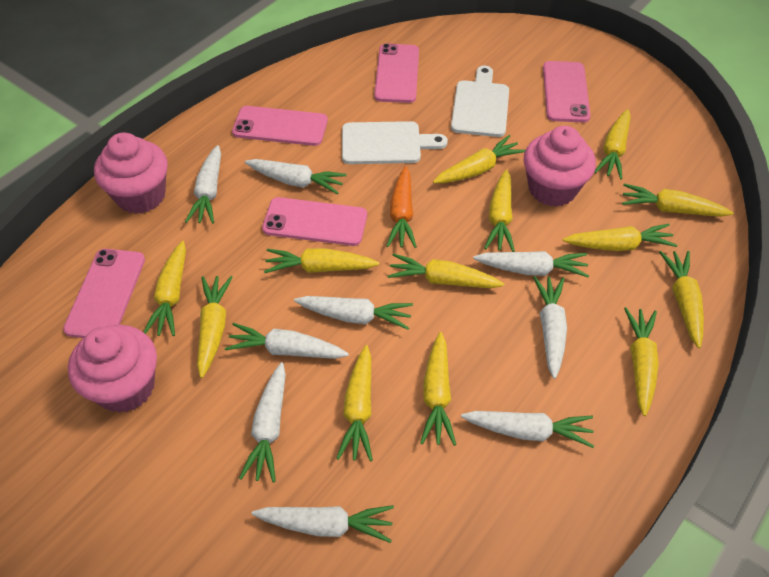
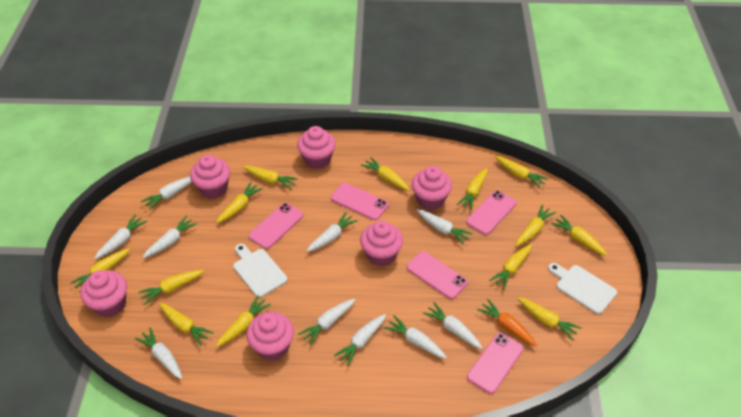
pink cupcake: 3 -> 6
white carrot: 9 -> 10

